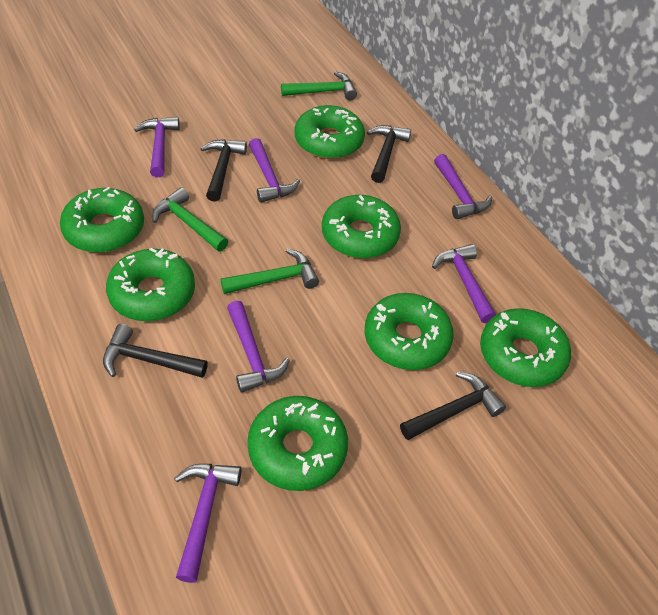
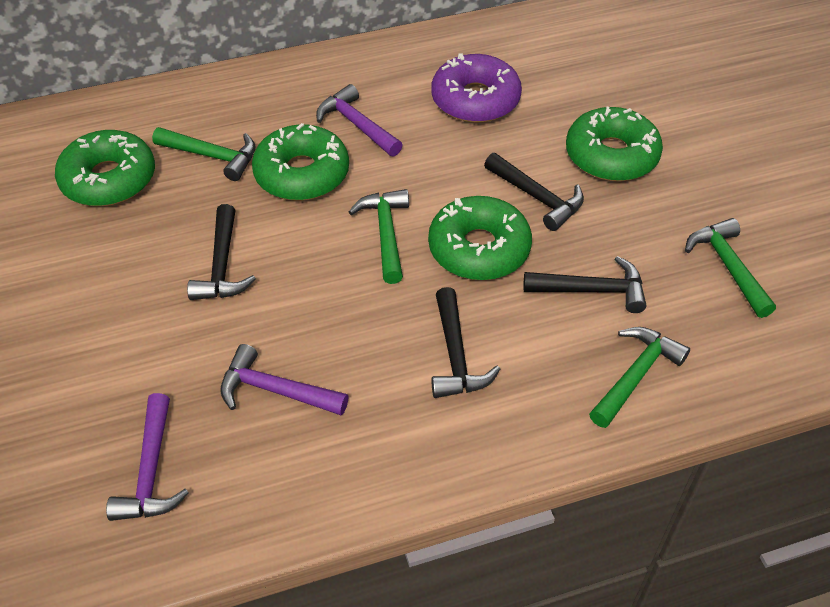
green donut: 7 -> 4
green hammer: 3 -> 4
purple donut: 0 -> 1
purple hammer: 6 -> 3

